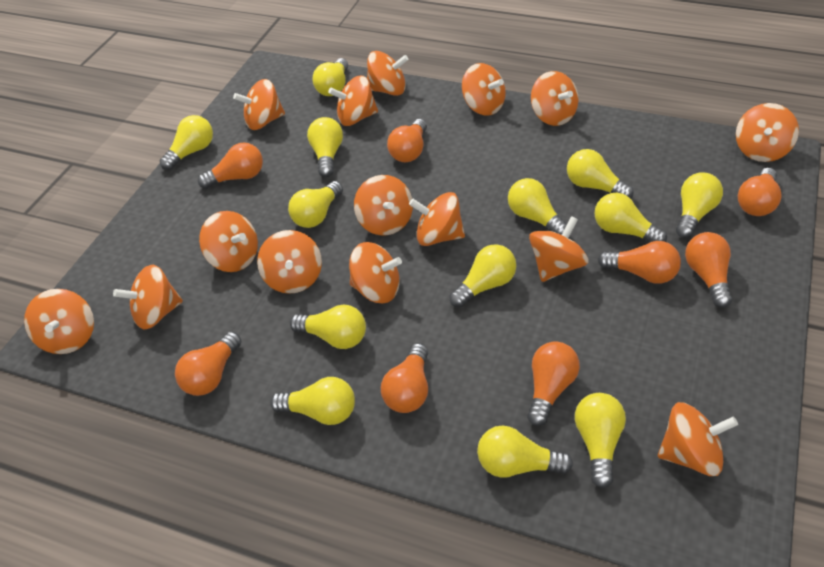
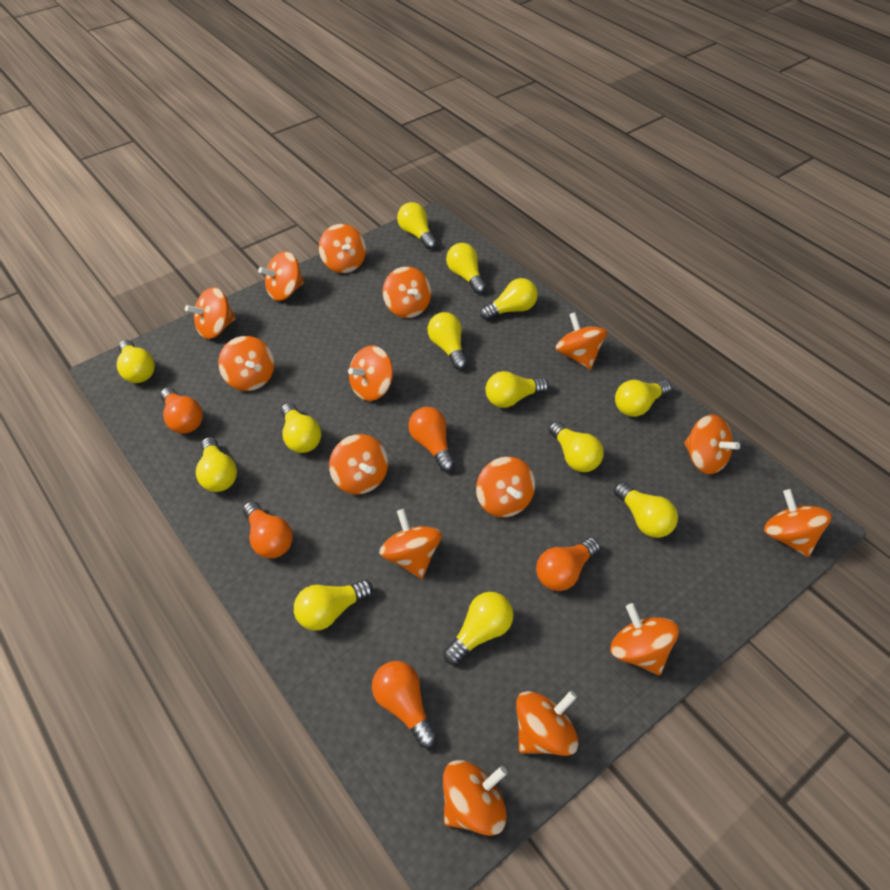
orange light bulb: 8 -> 5

